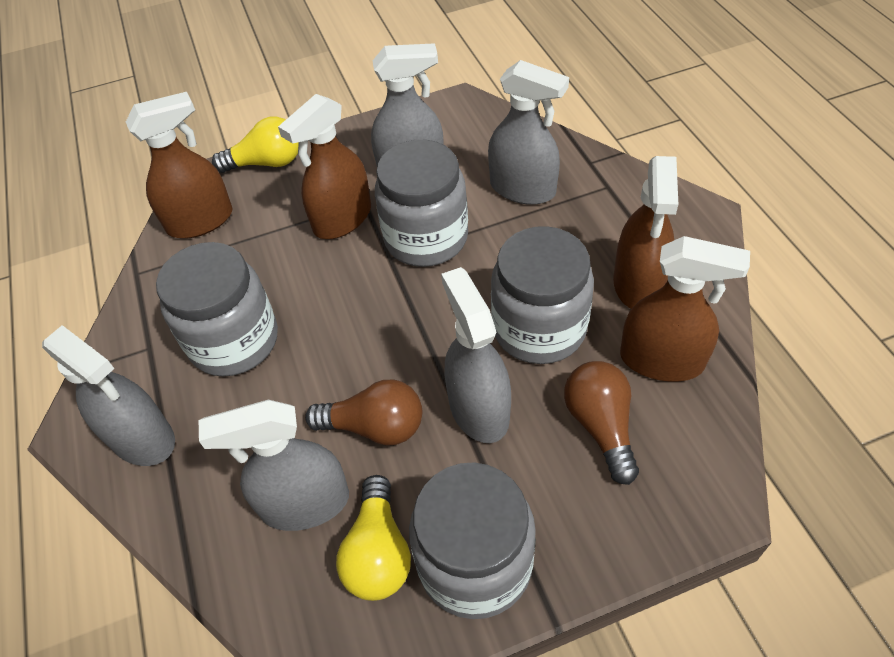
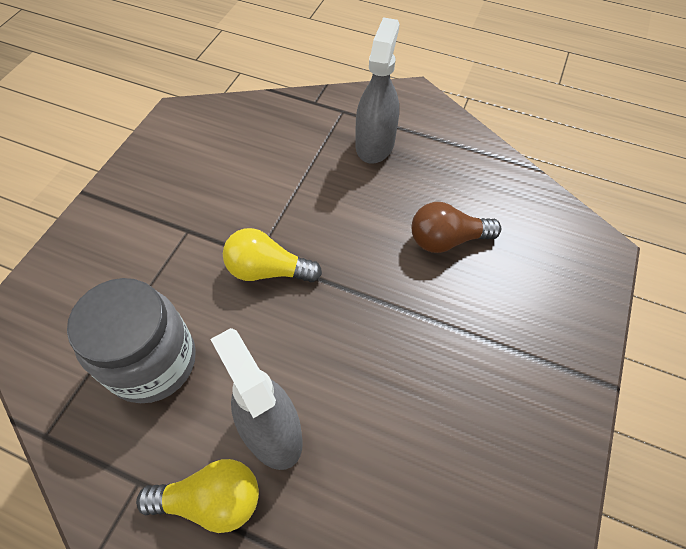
brown light bulb: 2 -> 1
brown spray bottle: 4 -> 0
grey jar: 4 -> 1
grey spray bottle: 5 -> 2

